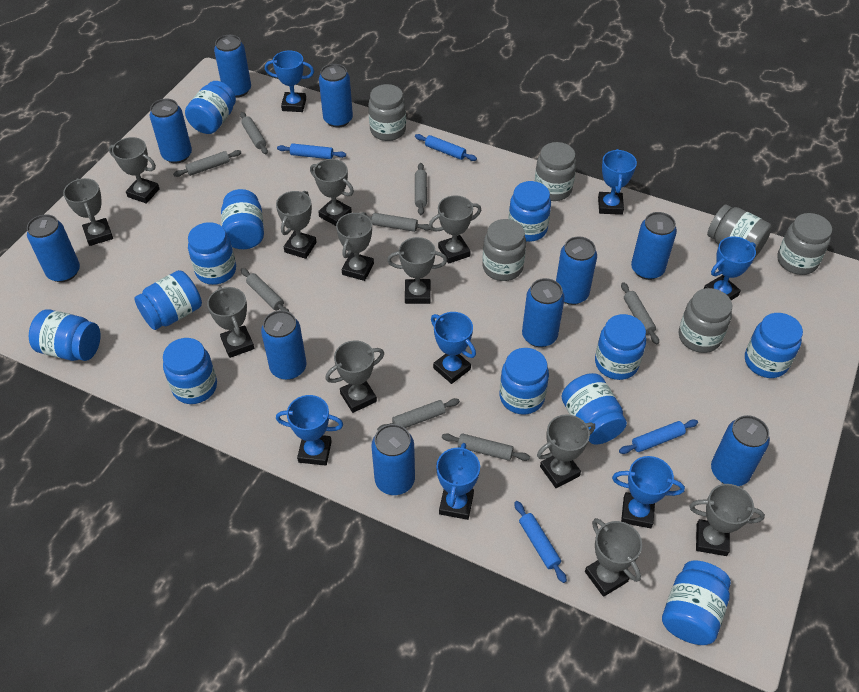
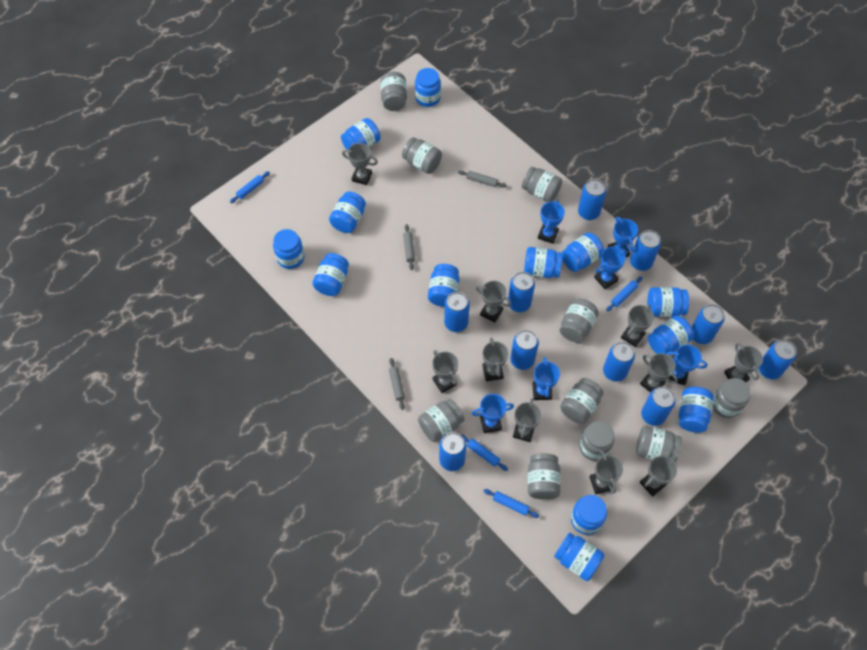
blue jar: 12 -> 13
blue trophy: 7 -> 6
grey jar: 6 -> 10
grey rolling pin: 8 -> 3
grey trophy: 12 -> 10

